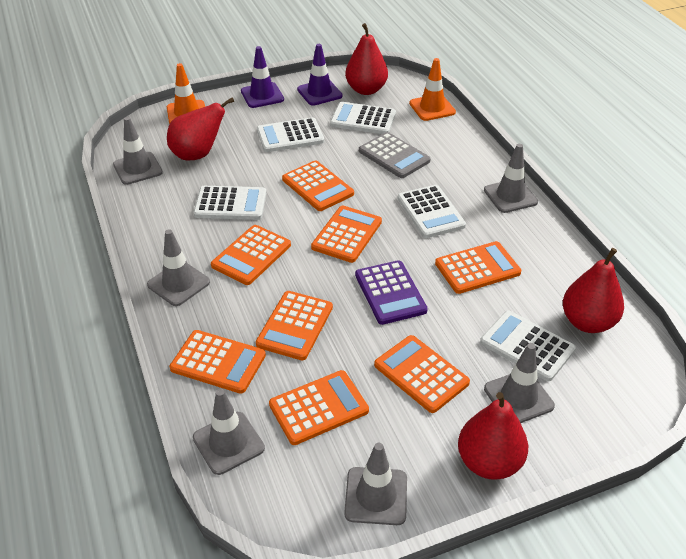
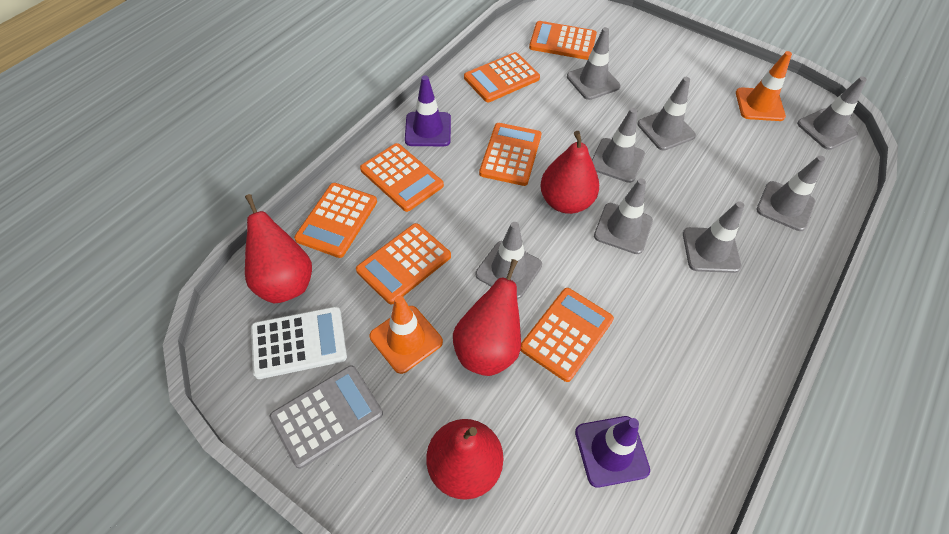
grey traffic cone: 6 -> 8
orange calculator: 8 -> 7
purple calculator: 1 -> 0
white calculator: 5 -> 1

